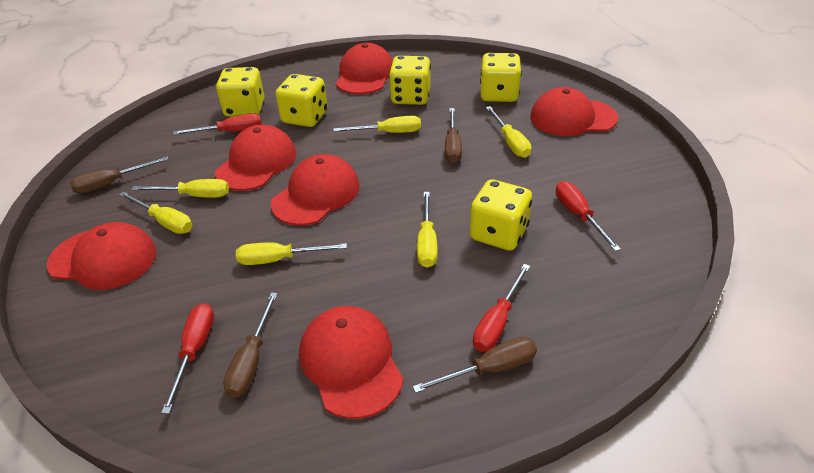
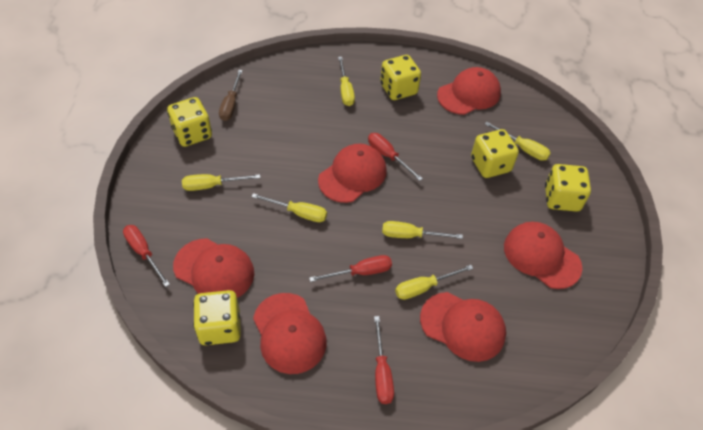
brown screwdriver: 4 -> 1

